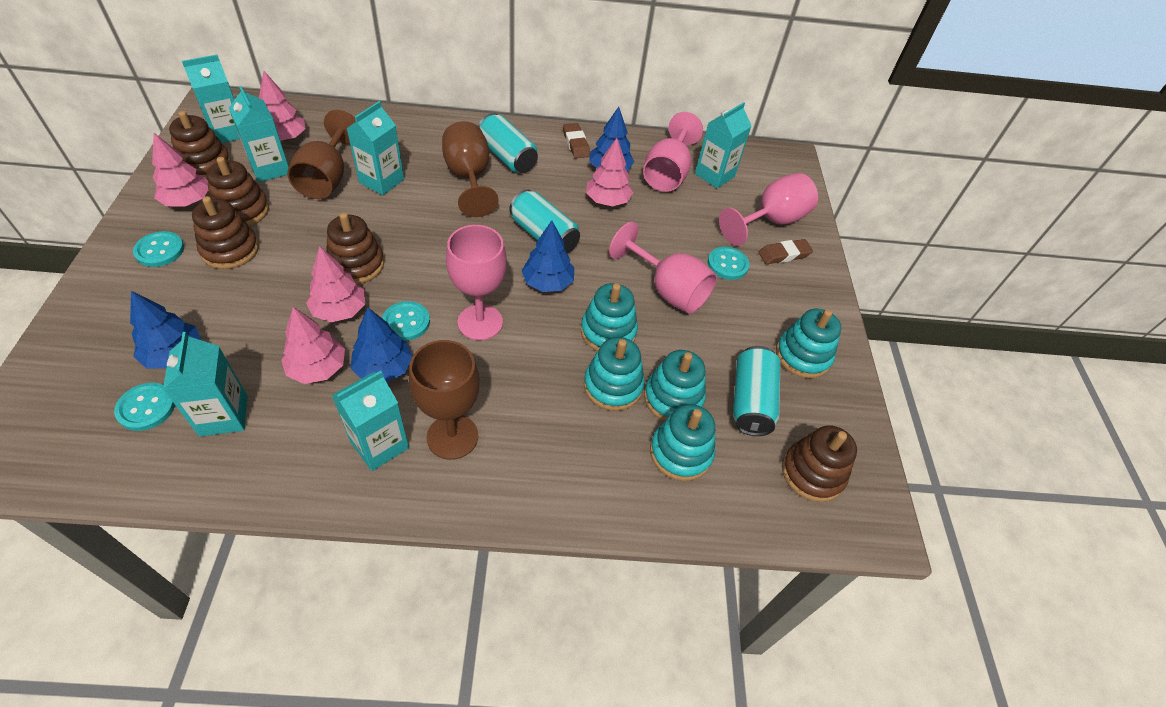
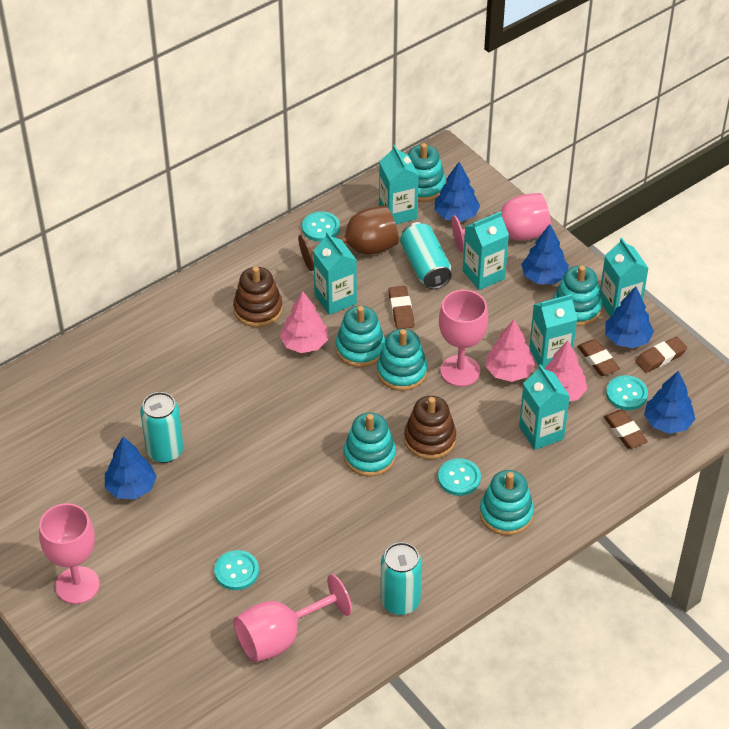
blue tree: 4 -> 5
brown eraser: 2 -> 4
brown goblet: 3 -> 1
brown stacking toy: 5 -> 2
pink tree: 5 -> 3
turquoise stacking toy: 5 -> 6

